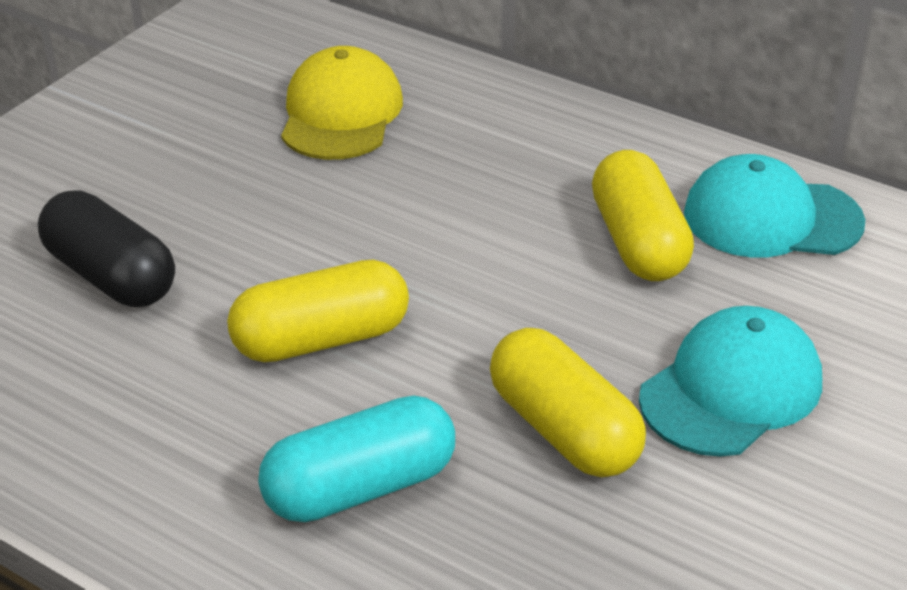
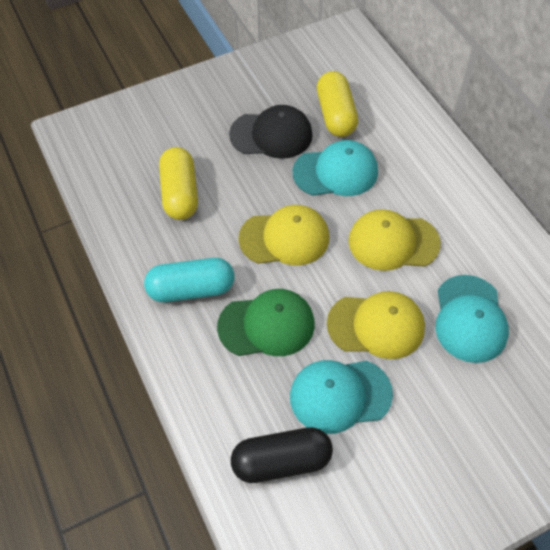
black cap: 0 -> 1
green cap: 0 -> 1
turquoise cap: 2 -> 3
yellow cap: 1 -> 3
yellow capsule: 3 -> 2

